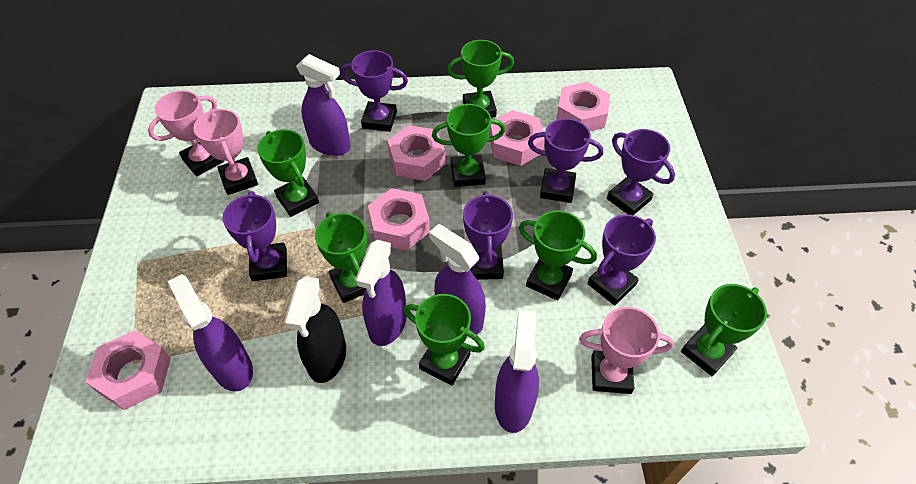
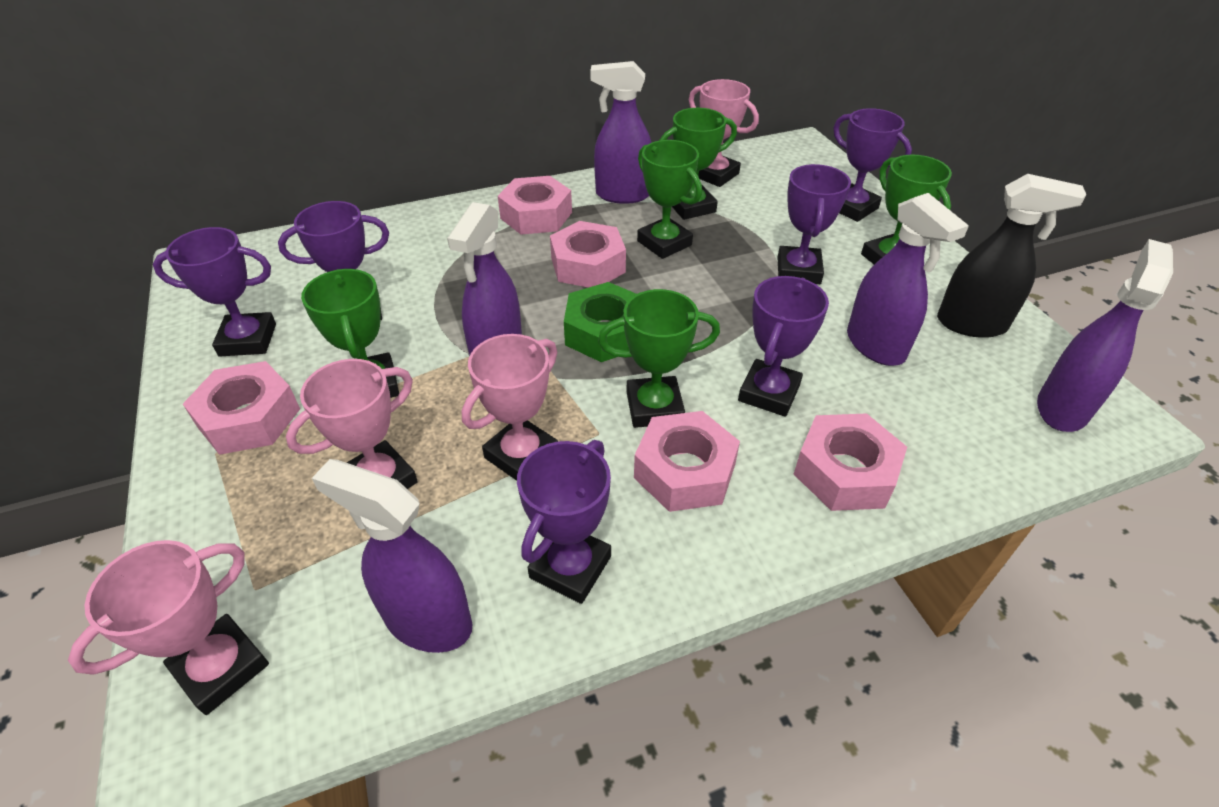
green nut: 0 -> 1
green trophy: 7 -> 5
pink trophy: 3 -> 4

